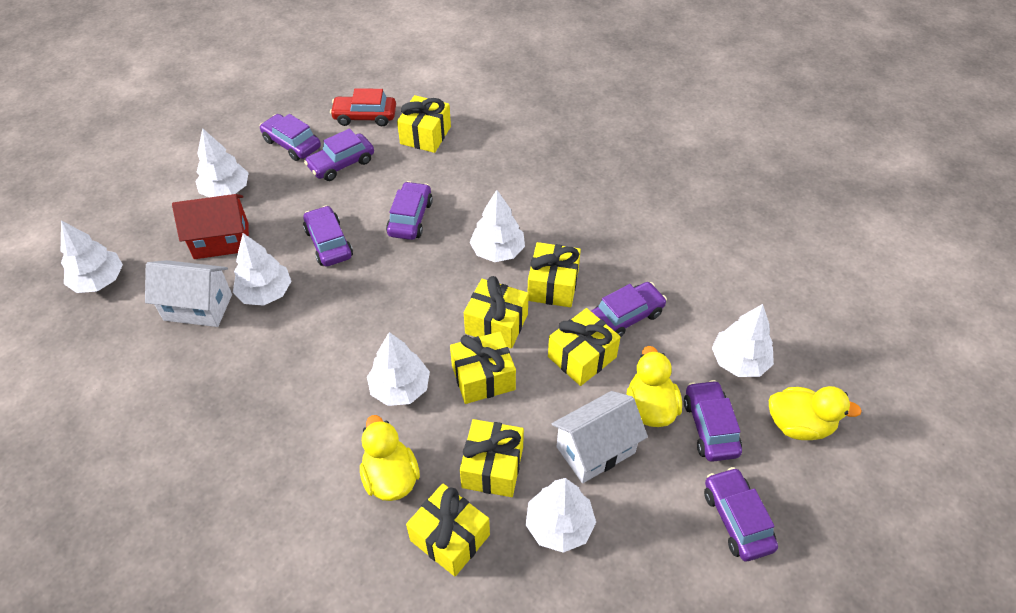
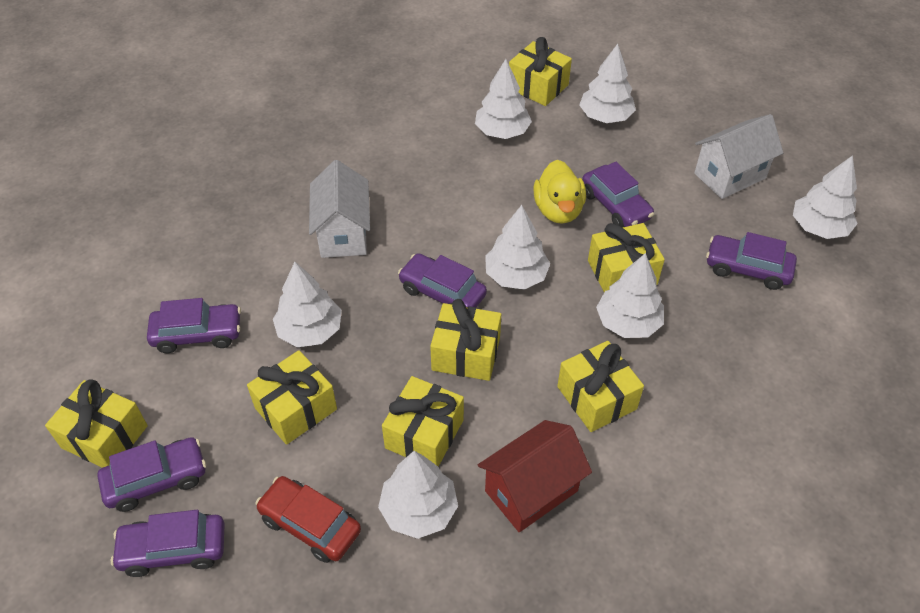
purple car: 7 -> 6
yellow duck: 3 -> 1

